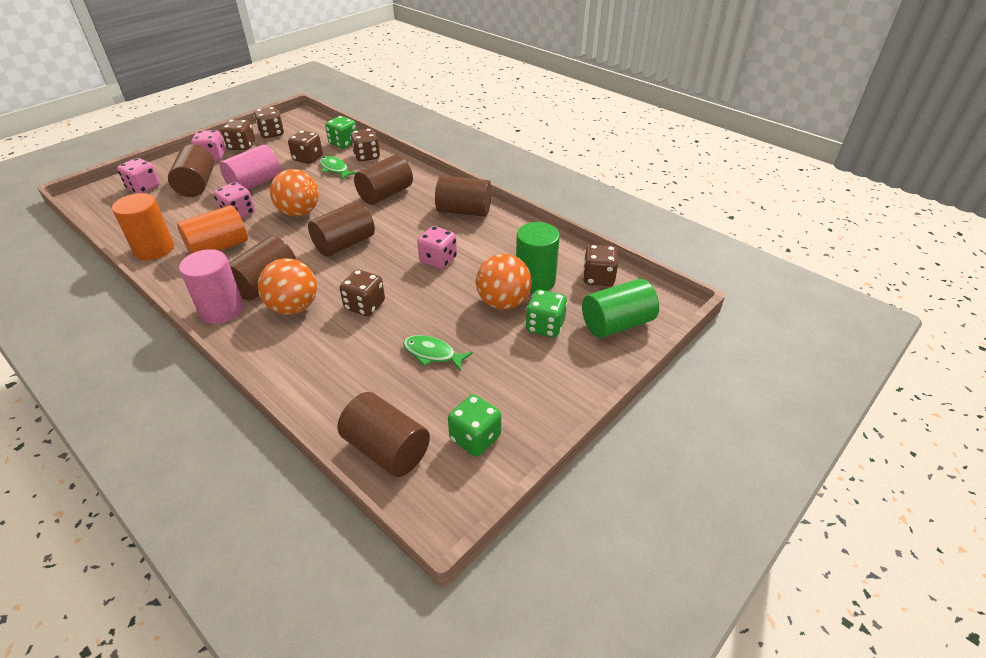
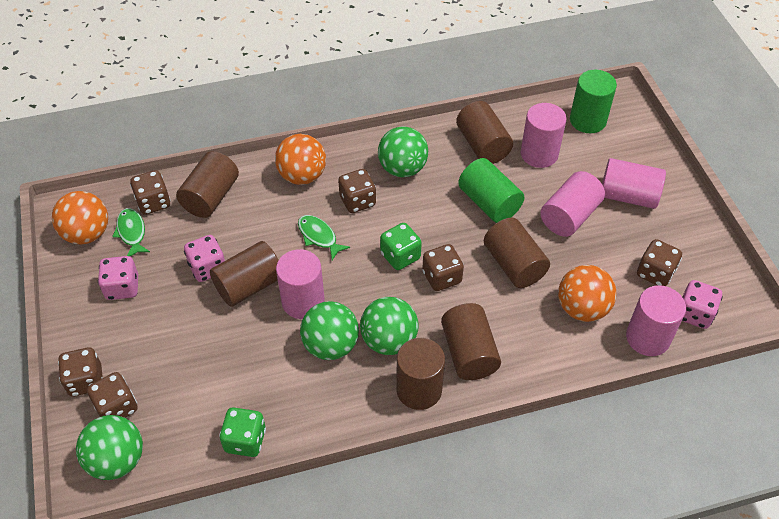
green ball: 0 -> 4
green dice: 3 -> 2
orange cylinder: 2 -> 0
pink cylinder: 2 -> 5
pink dice: 4 -> 3

